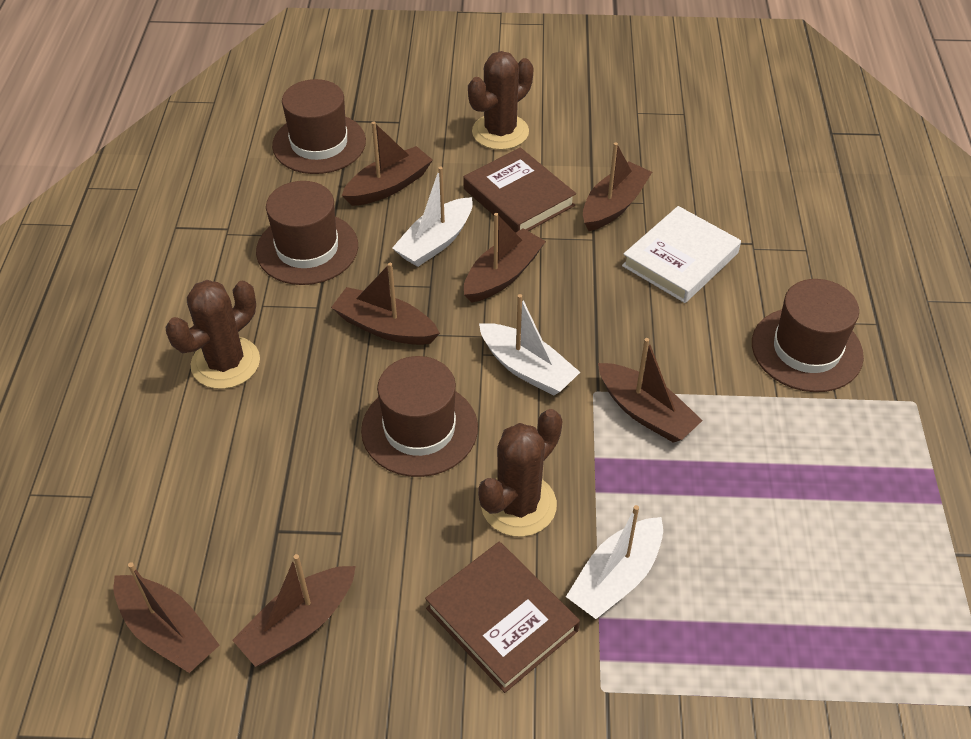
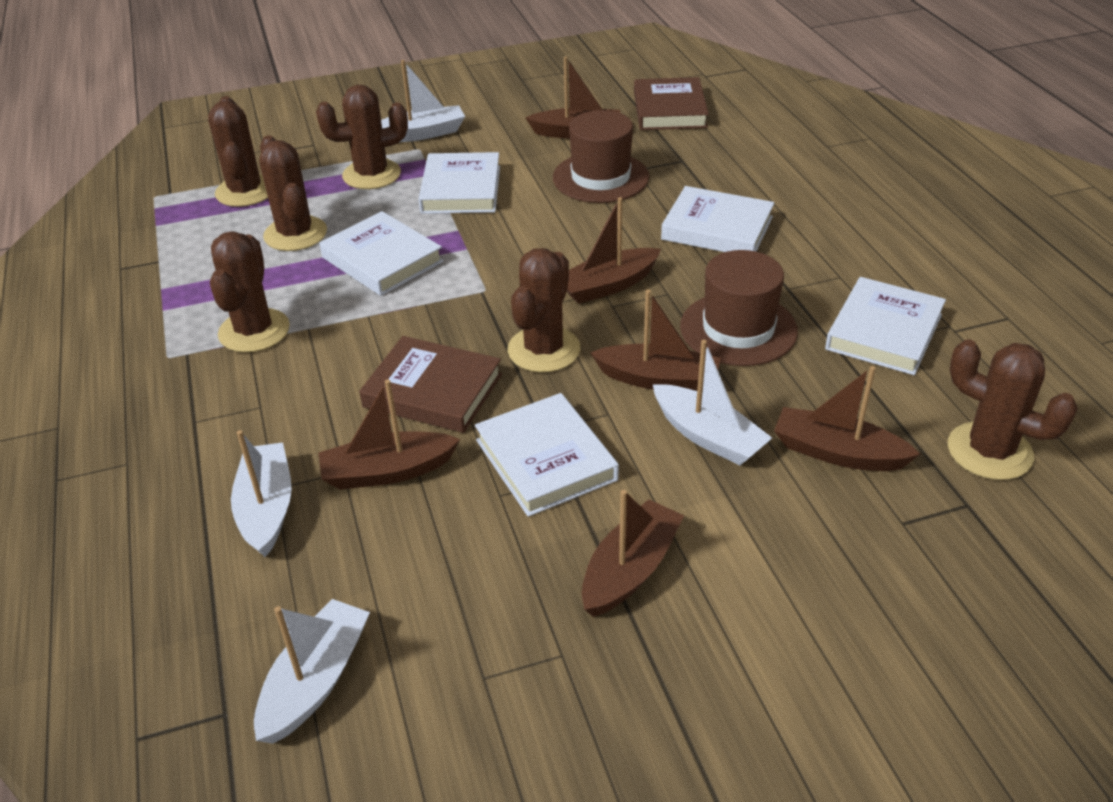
brown boat: 7 -> 6
brown cactus: 3 -> 6
brown hat: 4 -> 2
white boat: 3 -> 4
white book: 1 -> 5

